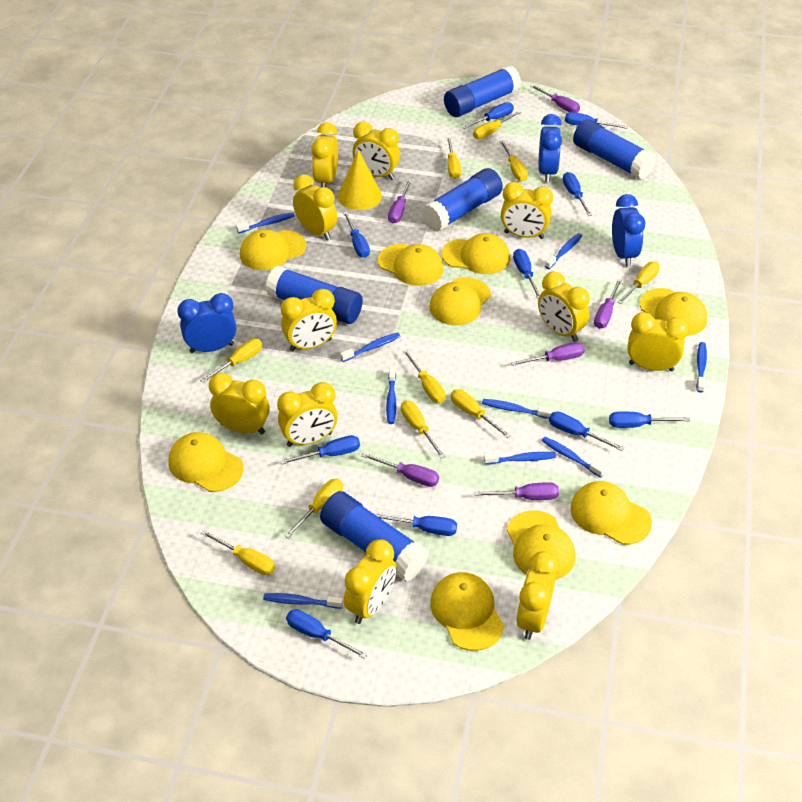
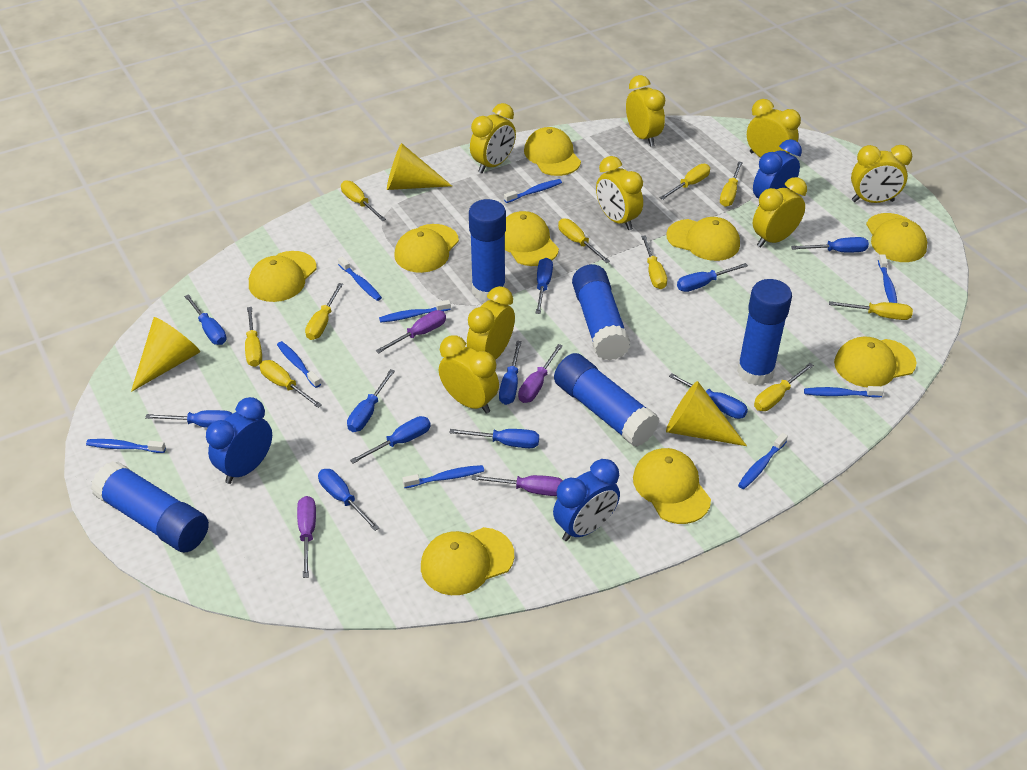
blue screwdriver: 10 -> 11
purple screwdriver: 6 -> 4
yellow clock: 11 -> 8
yellow cone: 1 -> 3

